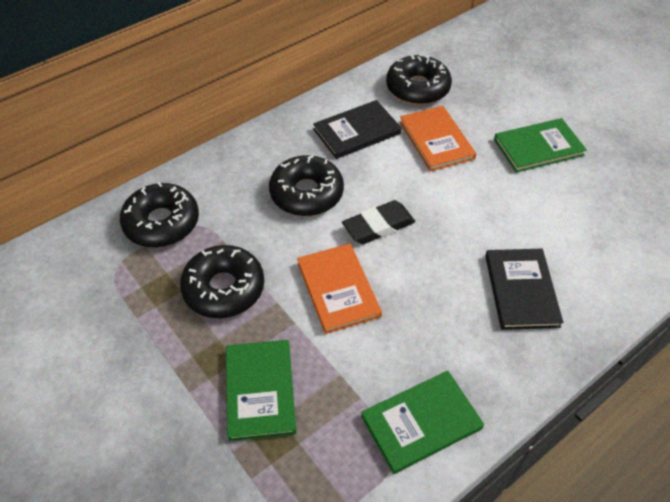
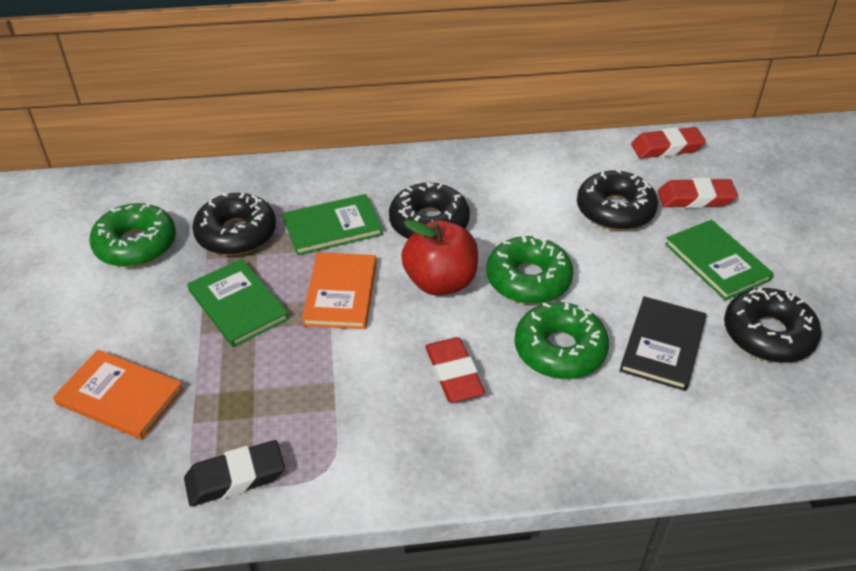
black book: 2 -> 1
green donut: 0 -> 3
red apple: 0 -> 1
red eraser: 0 -> 3

